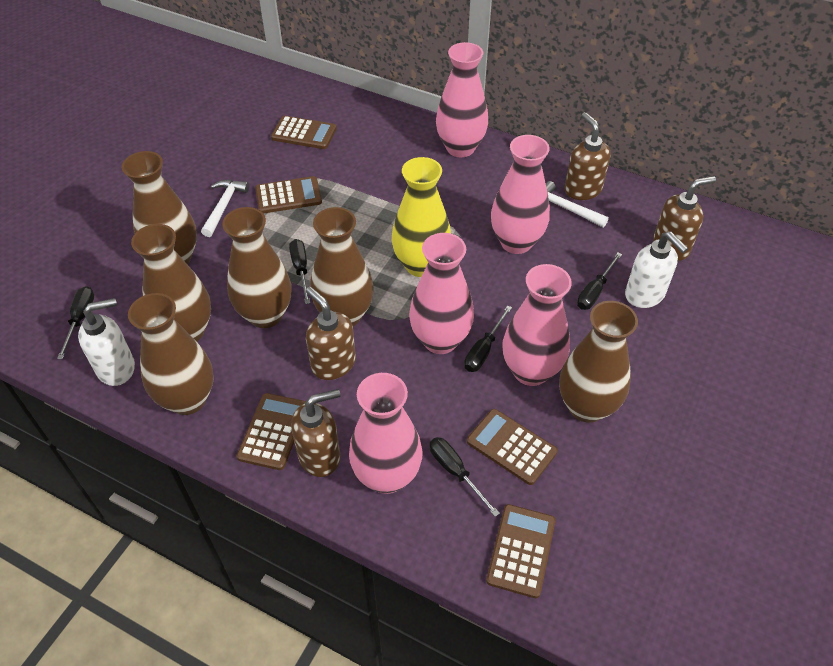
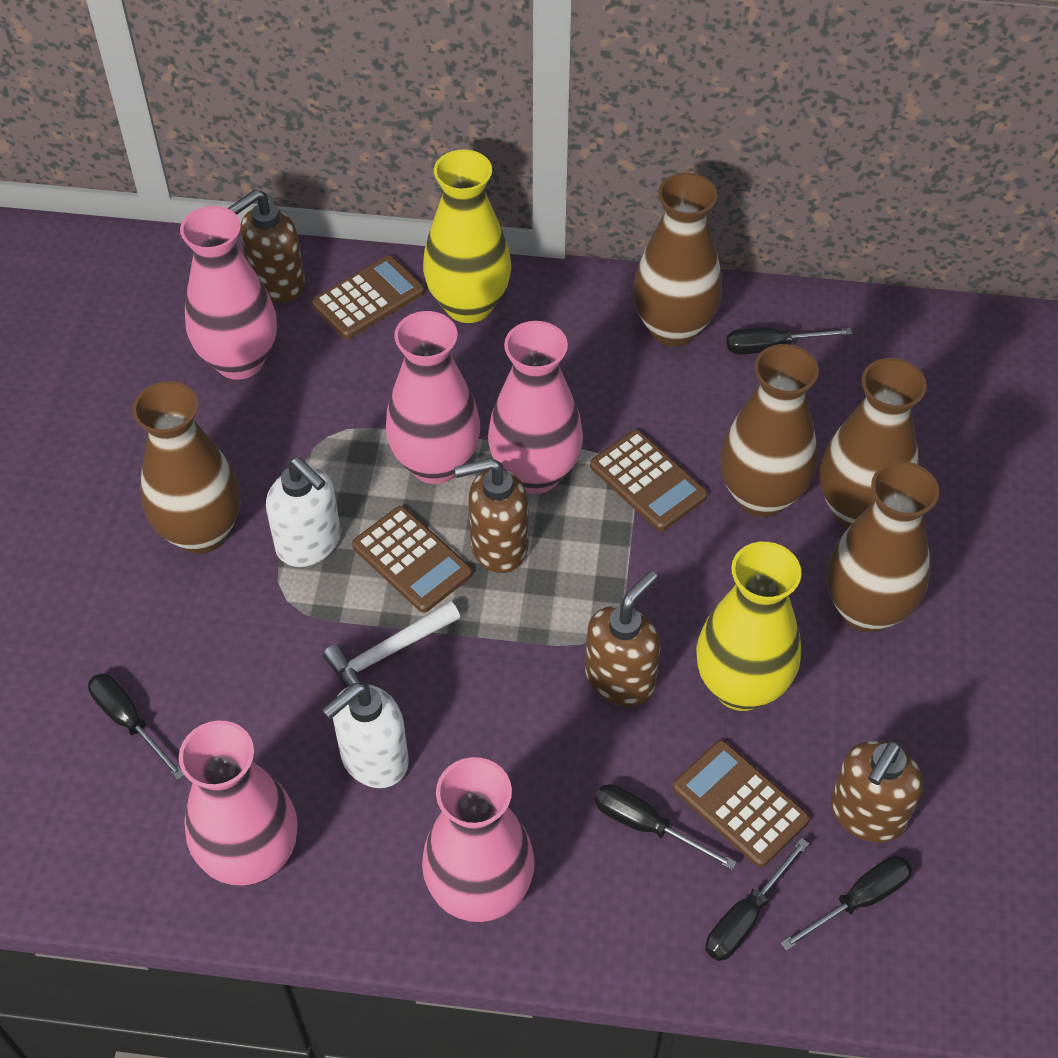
brown calculator: 5 -> 4
brown vase: 6 -> 5
white hammer: 2 -> 1
yellow vase: 1 -> 2

